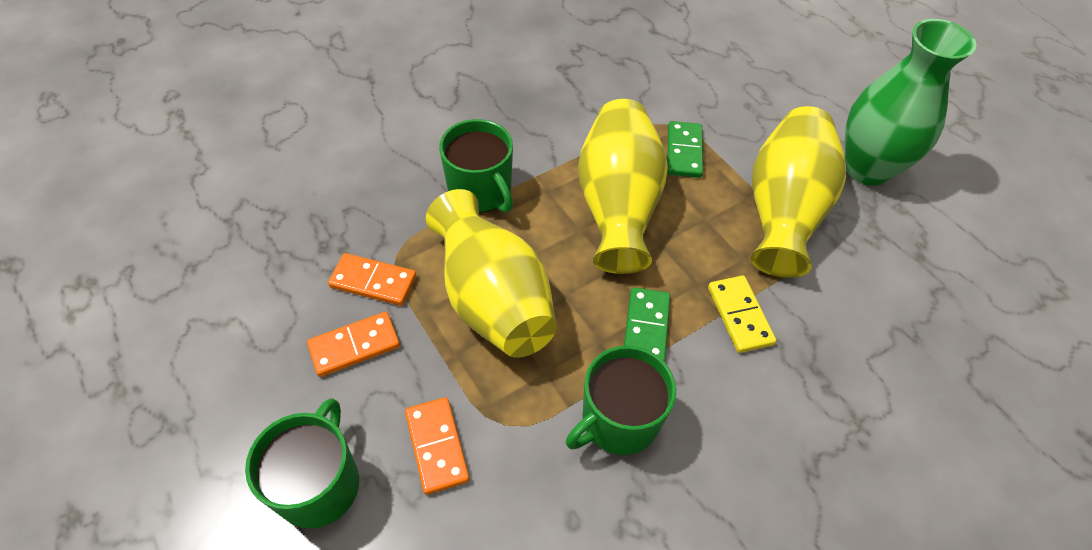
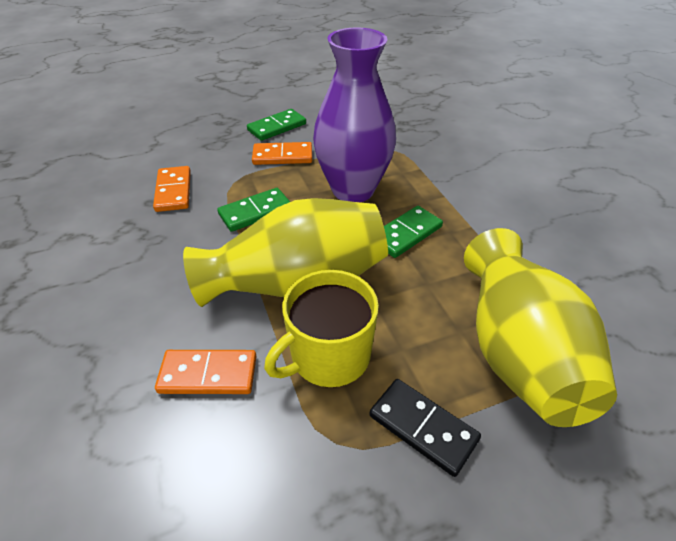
black domino: 0 -> 1
green domino: 2 -> 3
green mug: 3 -> 0
green vase: 1 -> 0
purple vase: 0 -> 1
yellow domino: 1 -> 0
yellow mug: 0 -> 1
yellow vase: 3 -> 2

